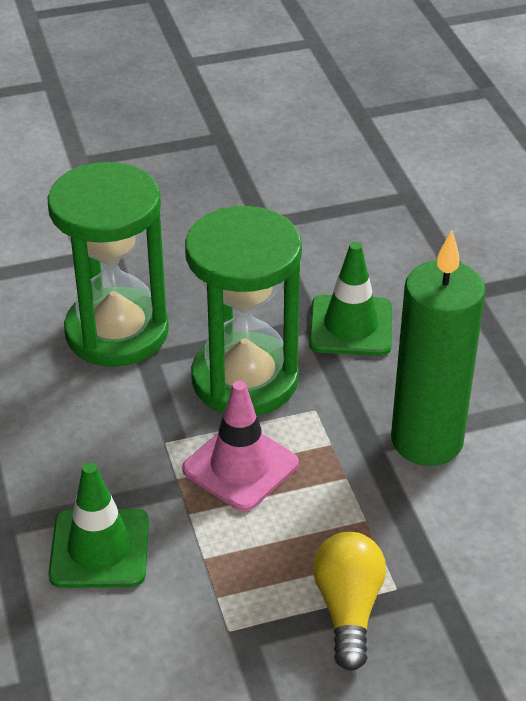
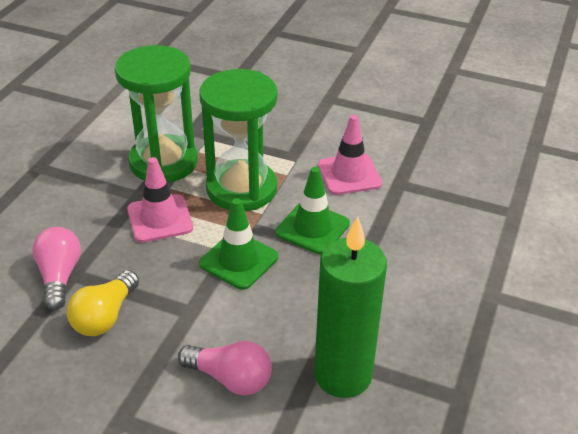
pink light bulb: 0 -> 2
pink traffic cone: 1 -> 2

